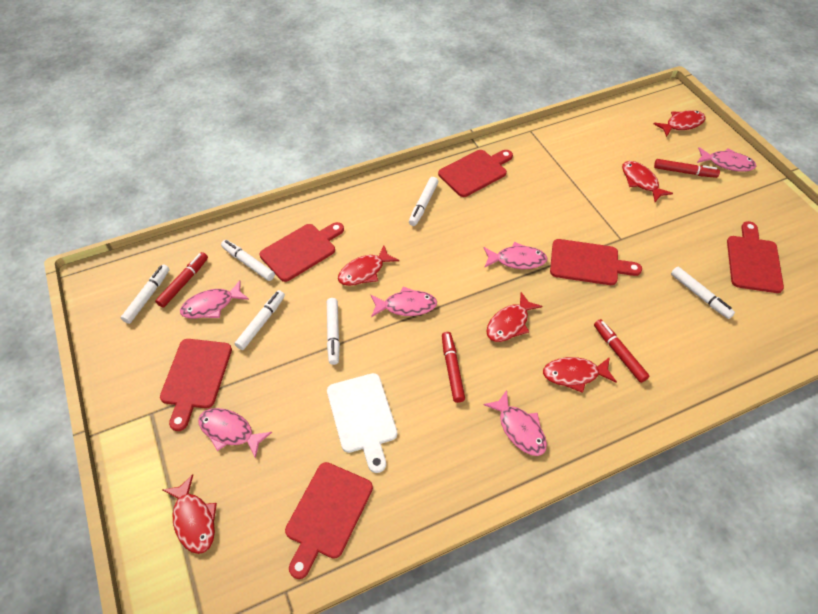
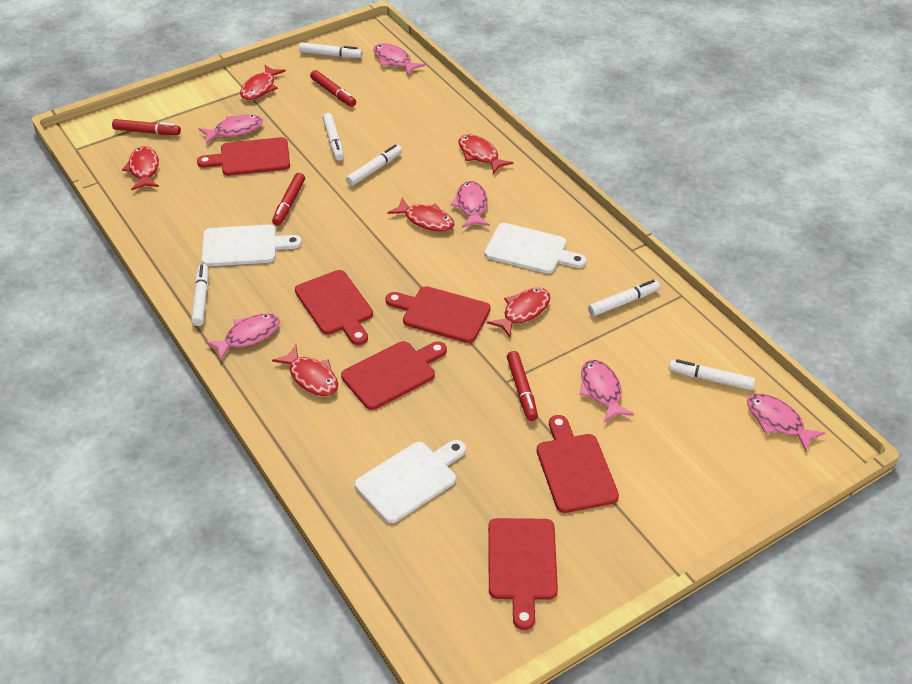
white cutting board: 1 -> 3

